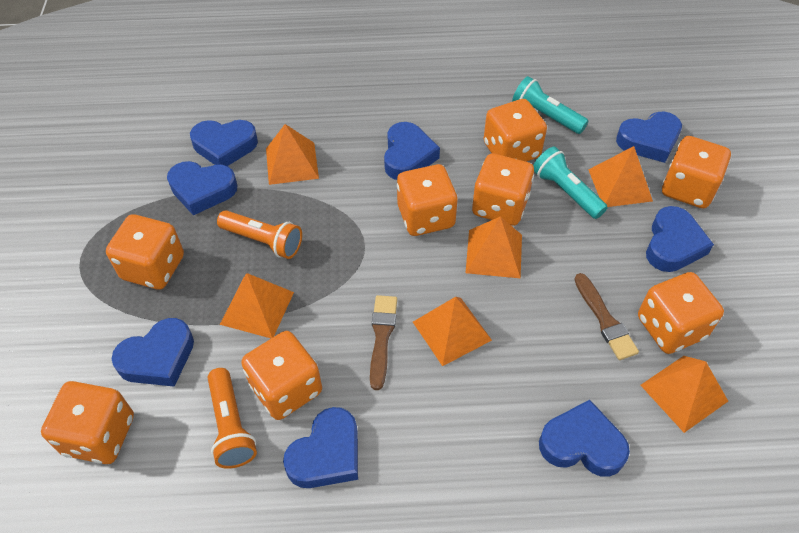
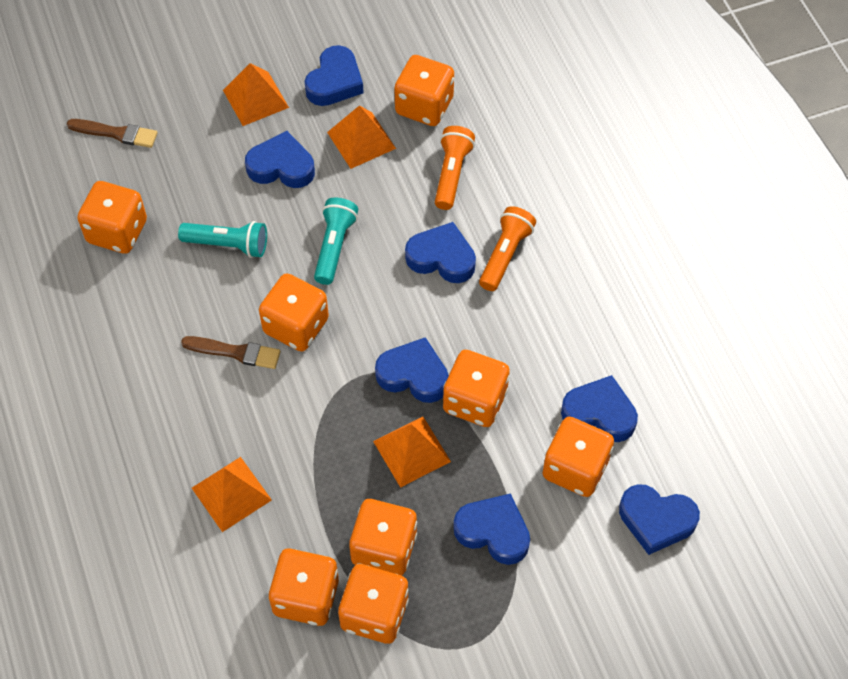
blue heart: 8 -> 7
orange pyramid: 6 -> 4

